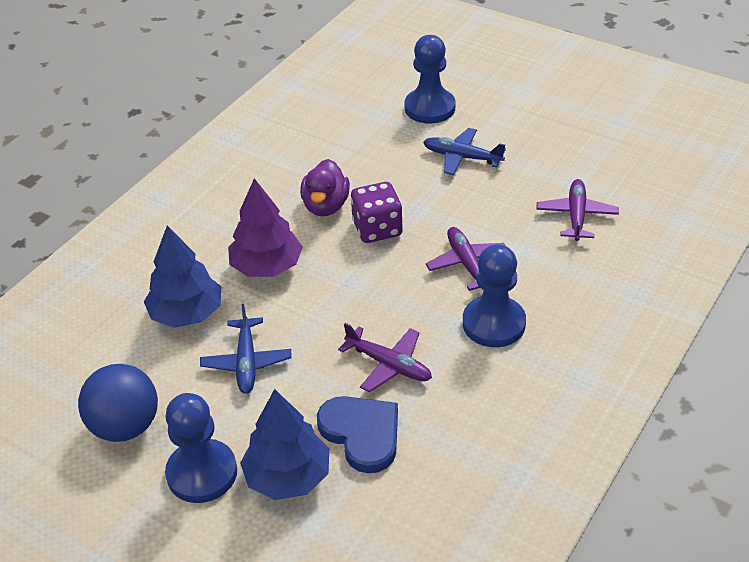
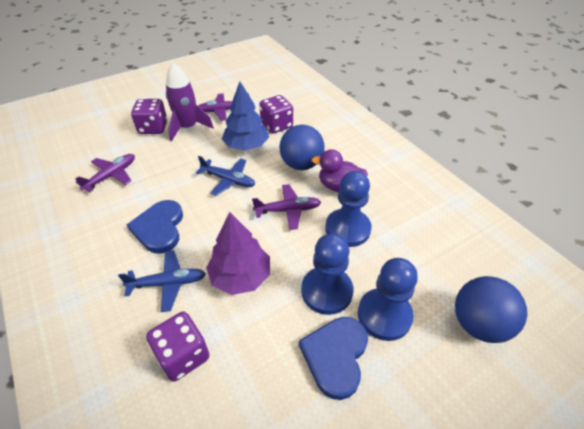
blue ball: 1 -> 2
blue heart: 1 -> 2
blue tree: 2 -> 1
purple dice: 1 -> 3
purple rocket: 0 -> 1

